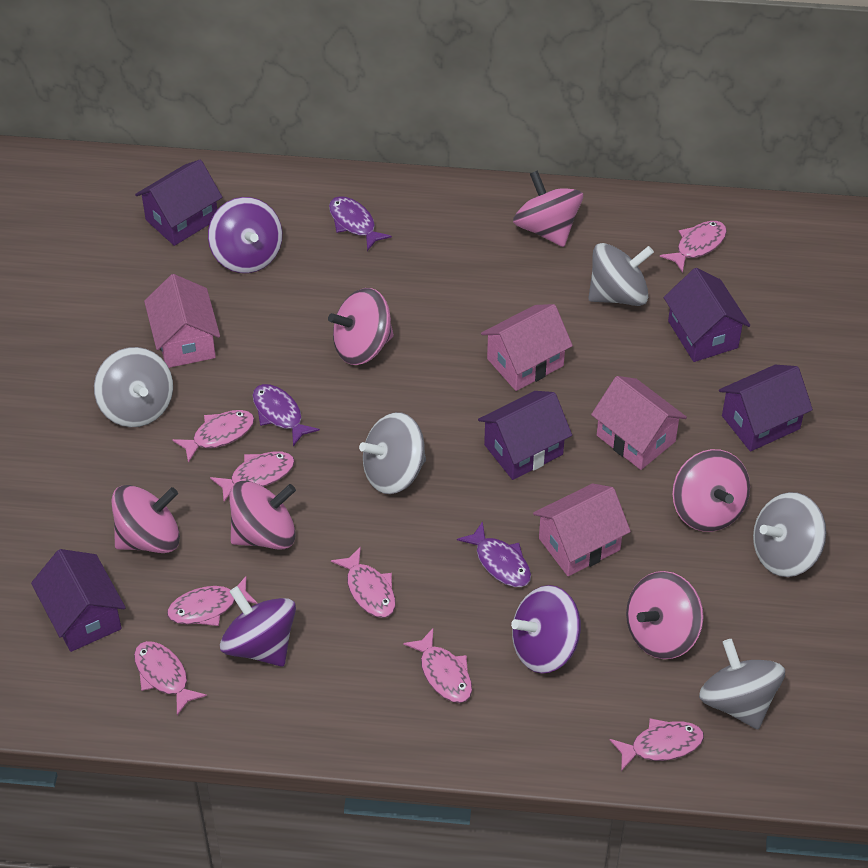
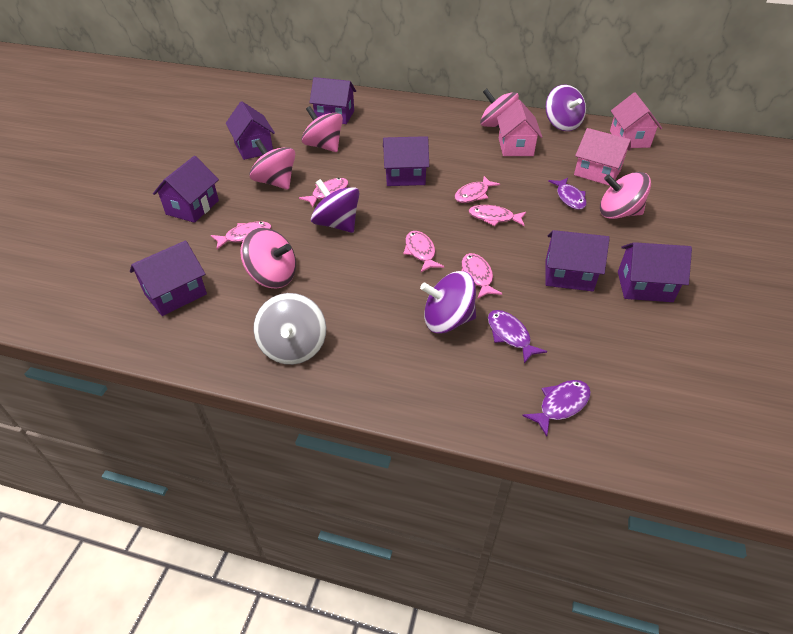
grey spinning top: 5 -> 1
pink fish: 8 -> 6
pink house: 4 -> 3
pink spinning top: 6 -> 5
purple house: 5 -> 7

